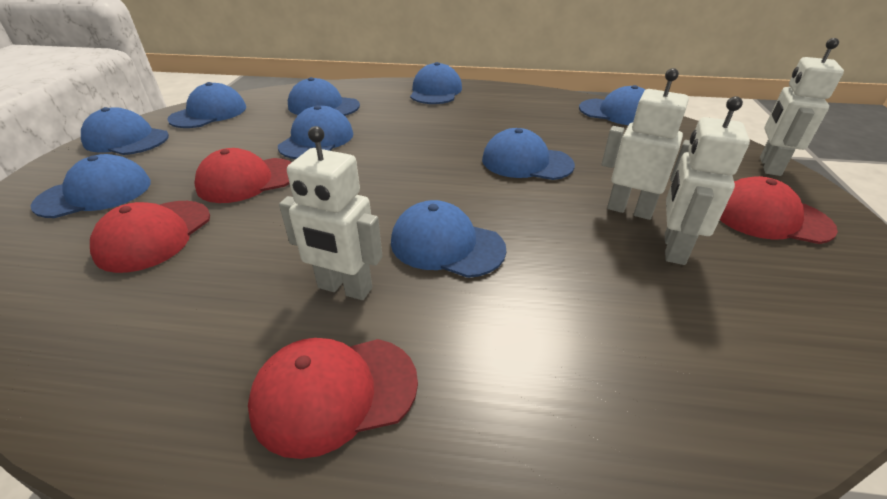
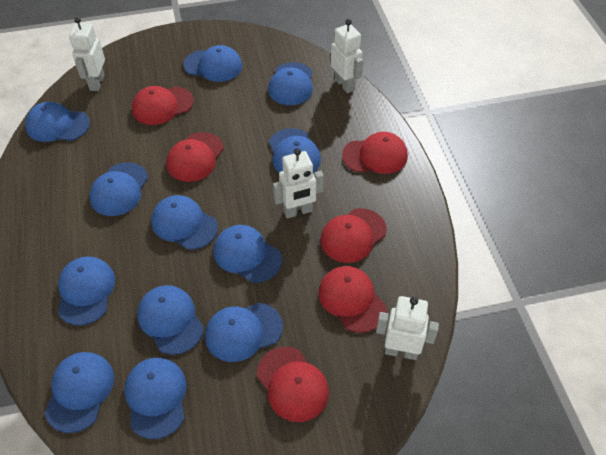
blue cap: 9 -> 12
red cap: 4 -> 6

